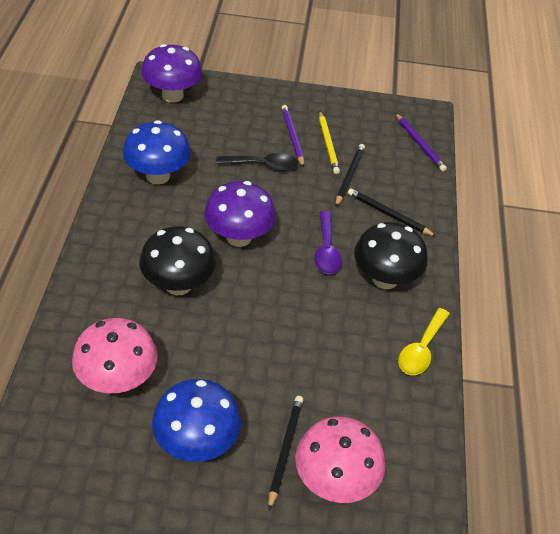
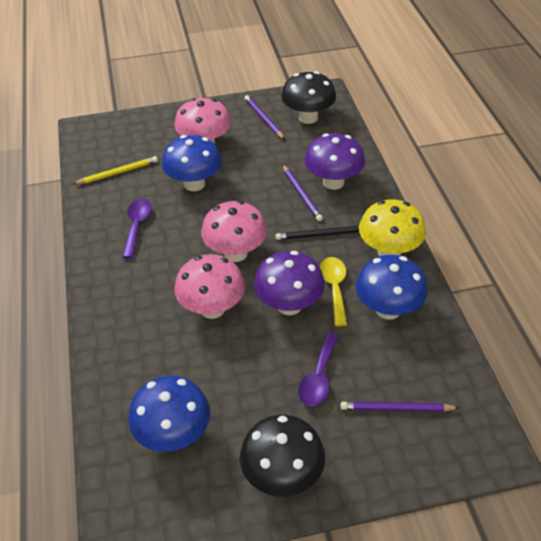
black pencil: 3 -> 1
black spoon: 1 -> 0
blue mushroom: 2 -> 3
pink mushroom: 2 -> 3
purple pencil: 2 -> 3
purple spoon: 1 -> 2
yellow mushroom: 0 -> 1

